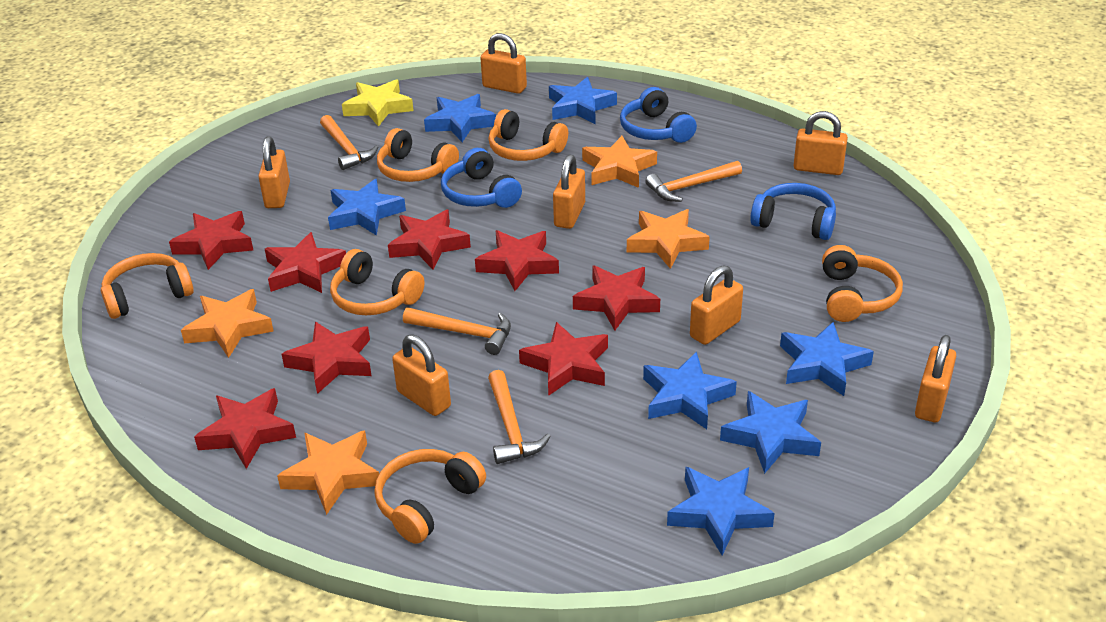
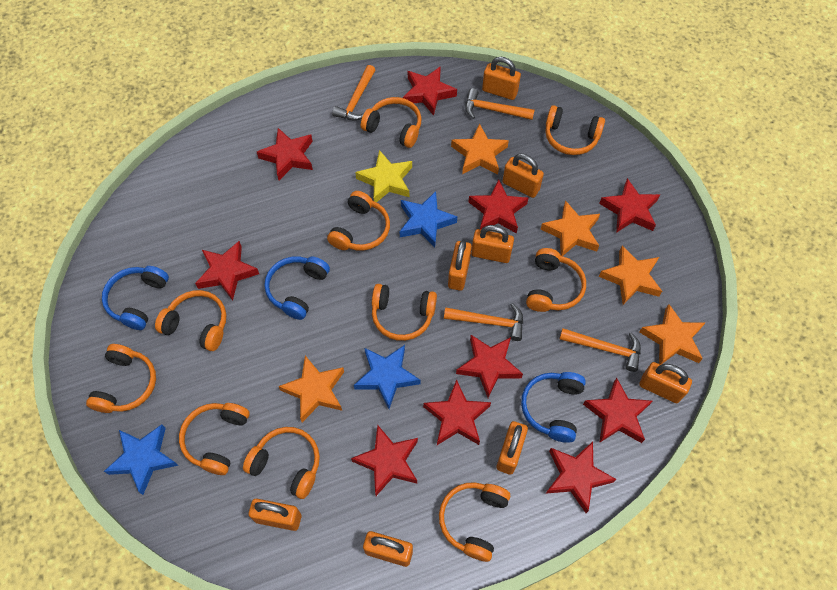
blue star: 7 -> 3
orange headphones: 6 -> 10
orange padlock: 7 -> 8
orange star: 4 -> 5
red star: 8 -> 10

